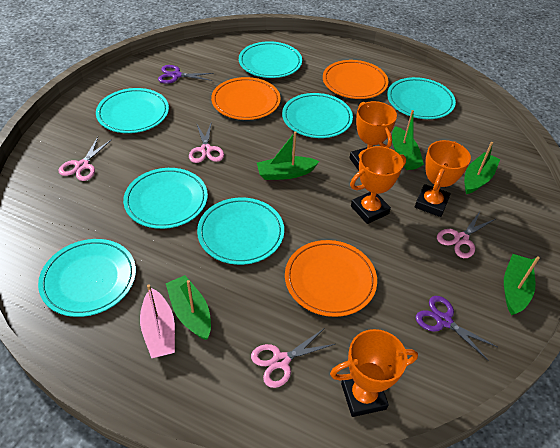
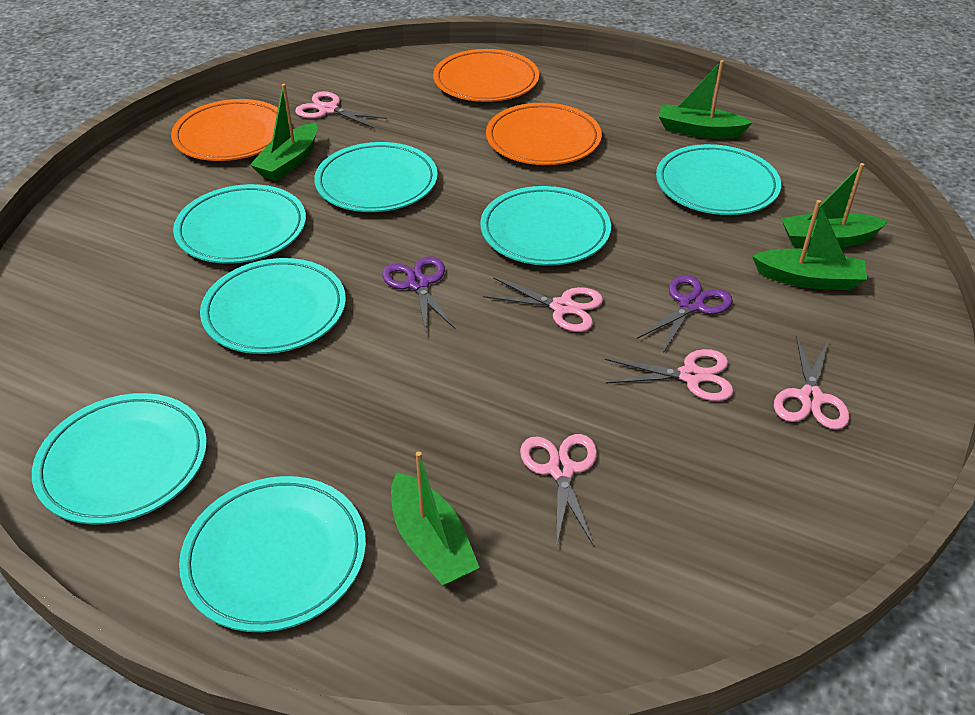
orange trophy: 4 -> 0
pink boat: 1 -> 0
pink scissors: 4 -> 5

